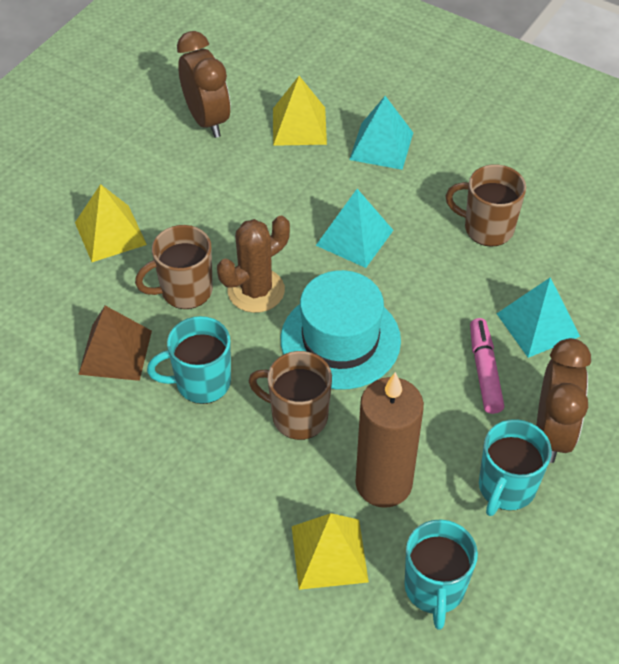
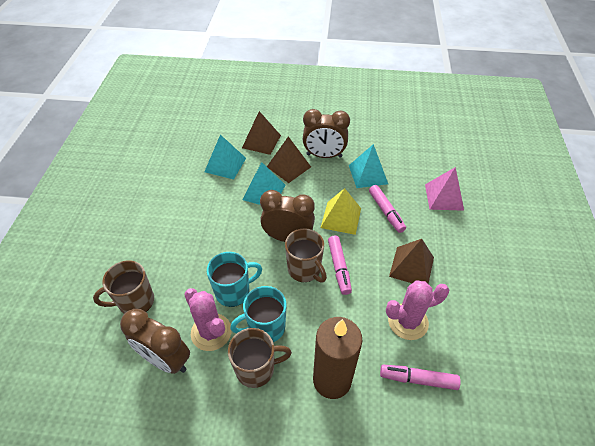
brown cactus: 1 -> 0
brown clock: 2 -> 3
brown pyramid: 1 -> 3
pink cactus: 0 -> 2
pink marker: 1 -> 3
pink pyramid: 0 -> 1
turquoise hat: 1 -> 0
turquoise mug: 3 -> 2
yellow pyramid: 3 -> 1

